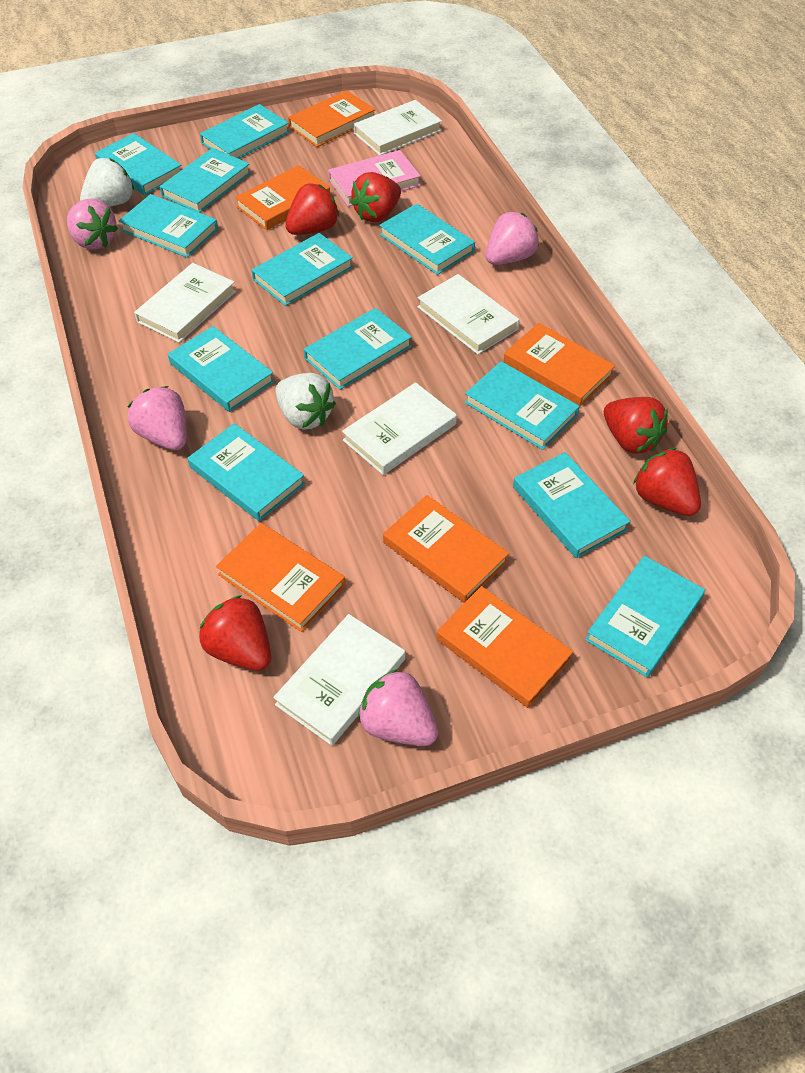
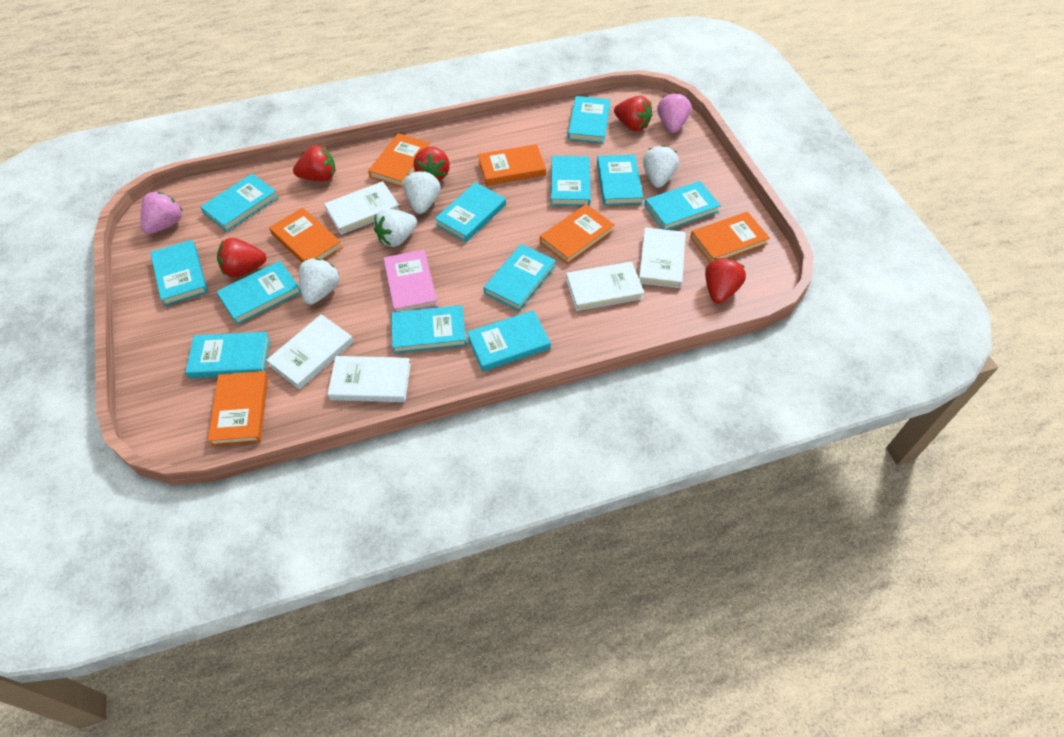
pink strawberry: 4 -> 2
white strawberry: 2 -> 4

